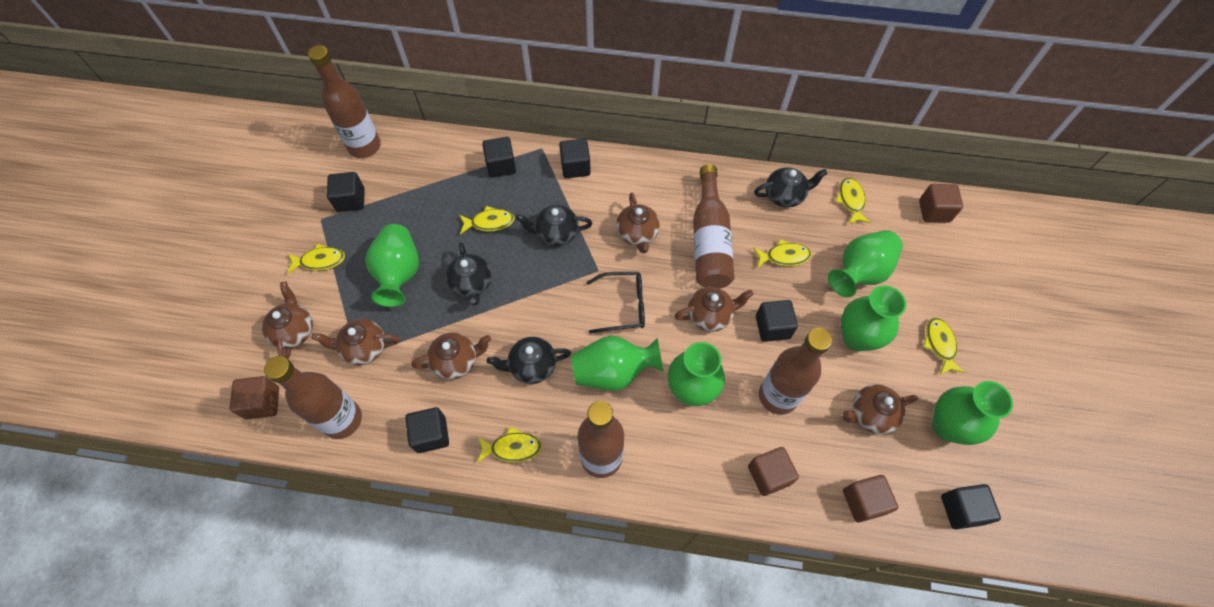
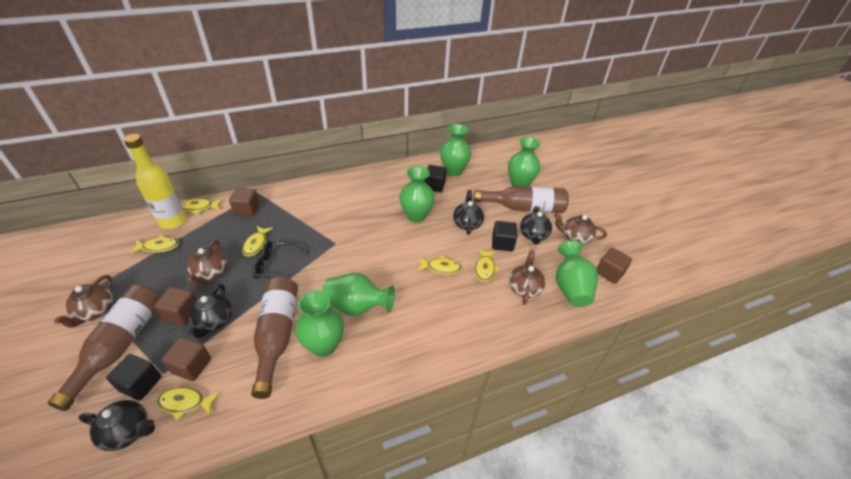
black cube: 6 -> 3
brown bottle: 5 -> 3
brown teapot: 6 -> 4
yellow bottle: 0 -> 1

